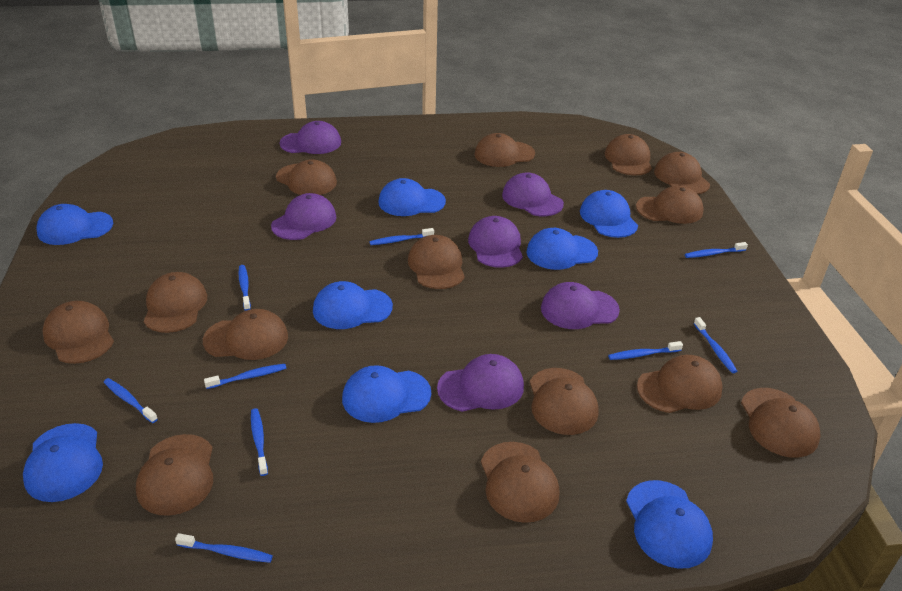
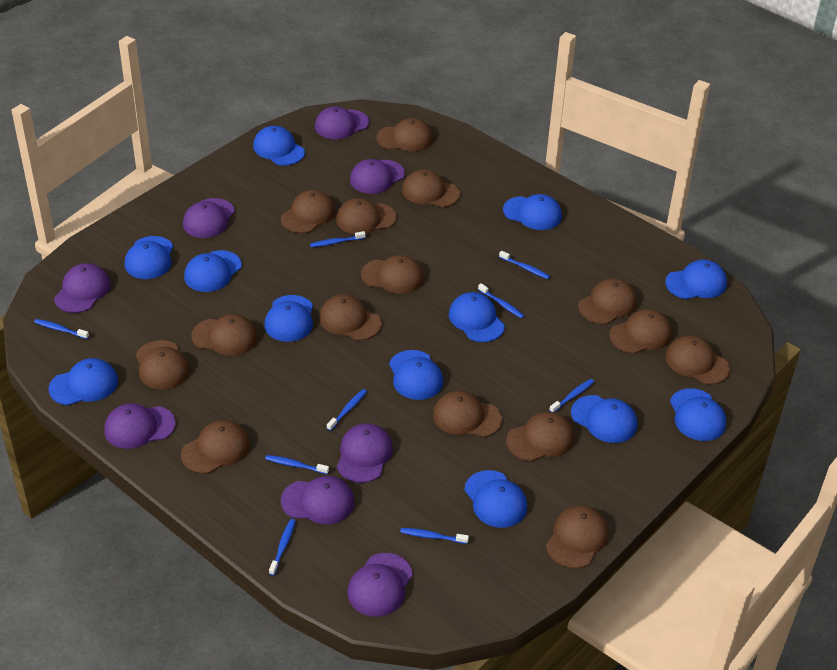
blue cap: 8 -> 12
brown cap: 14 -> 15
purple cap: 6 -> 8

